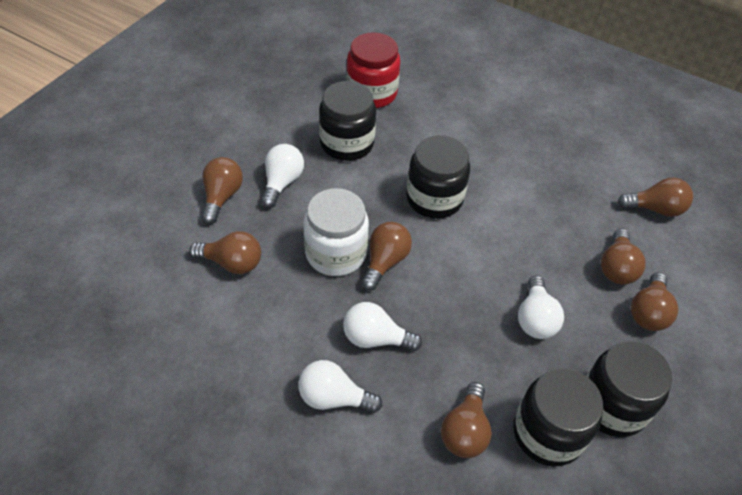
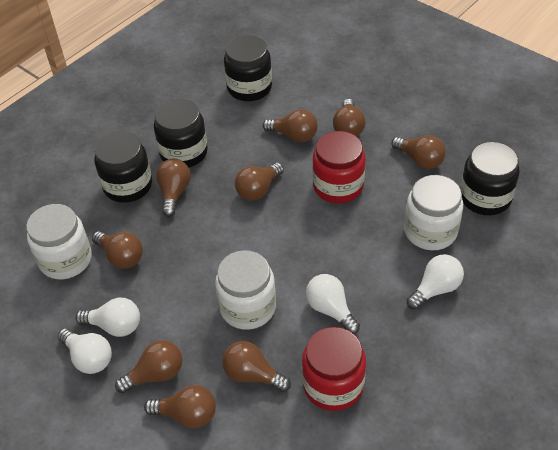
brown light bulb: 7 -> 9
red jar: 1 -> 2
white jar: 1 -> 3

